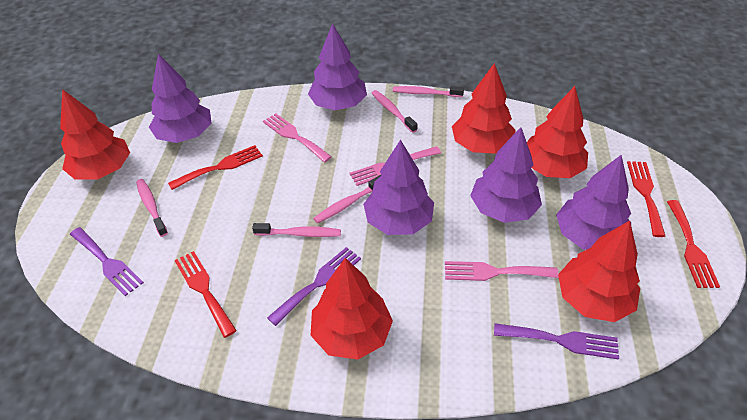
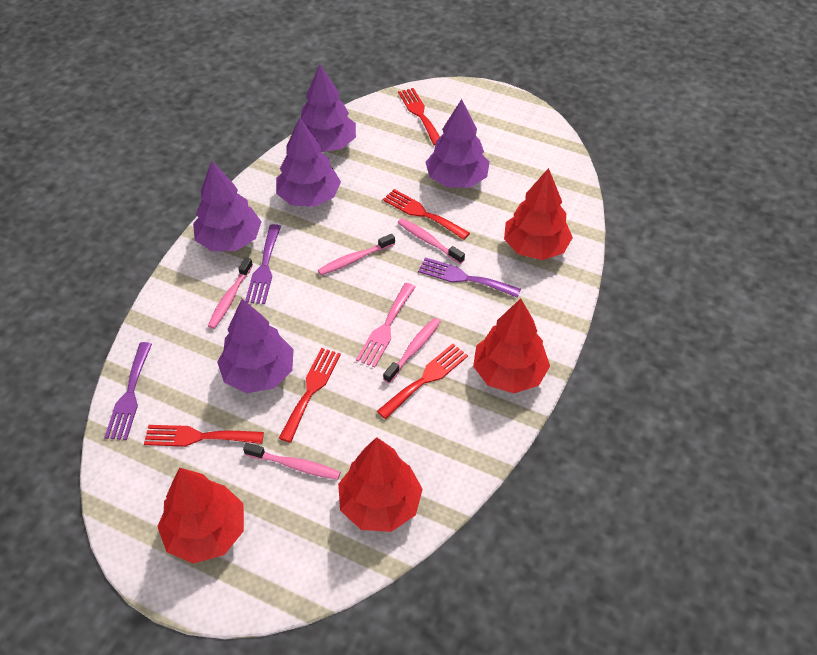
pink fork: 3 -> 1
red fork: 4 -> 5
red tree: 5 -> 4

